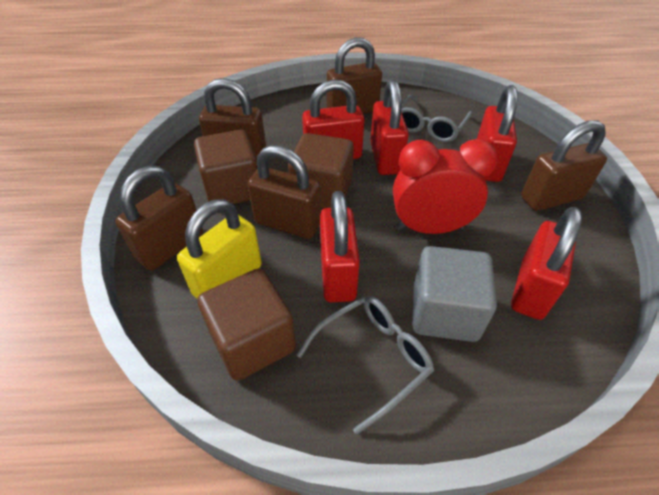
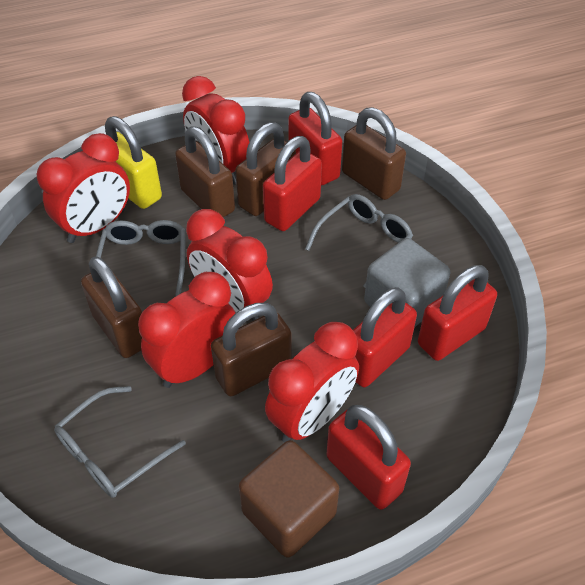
brown cube: 3 -> 1
grey glasses: 2 -> 3
red clock: 1 -> 5

